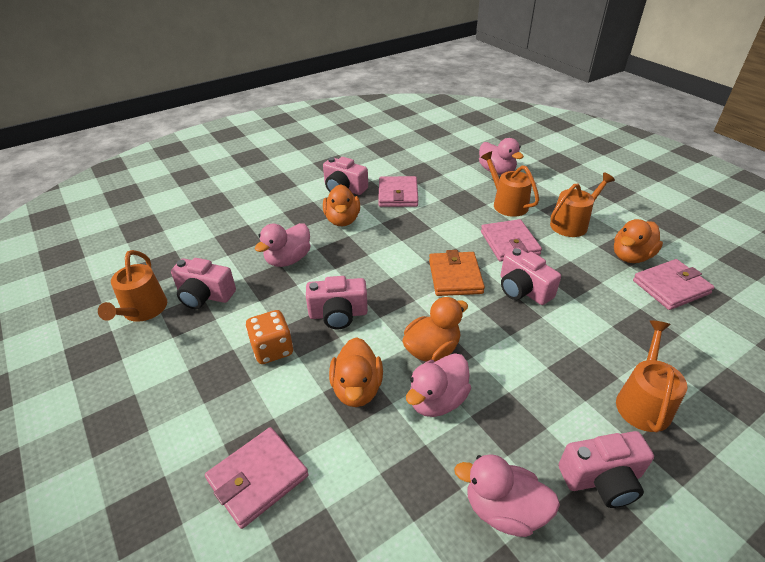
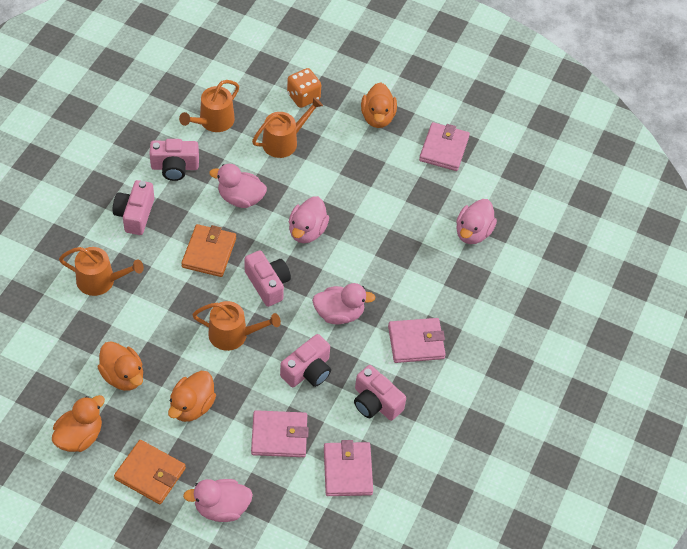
orange wallet: 1 -> 2
pink duck: 4 -> 5

